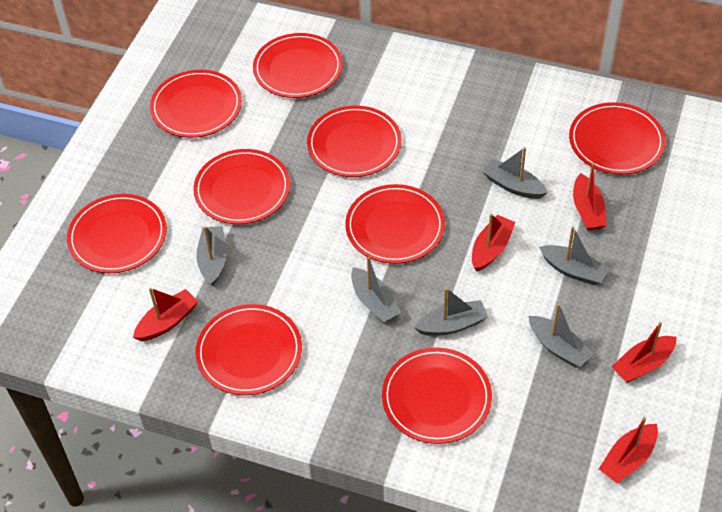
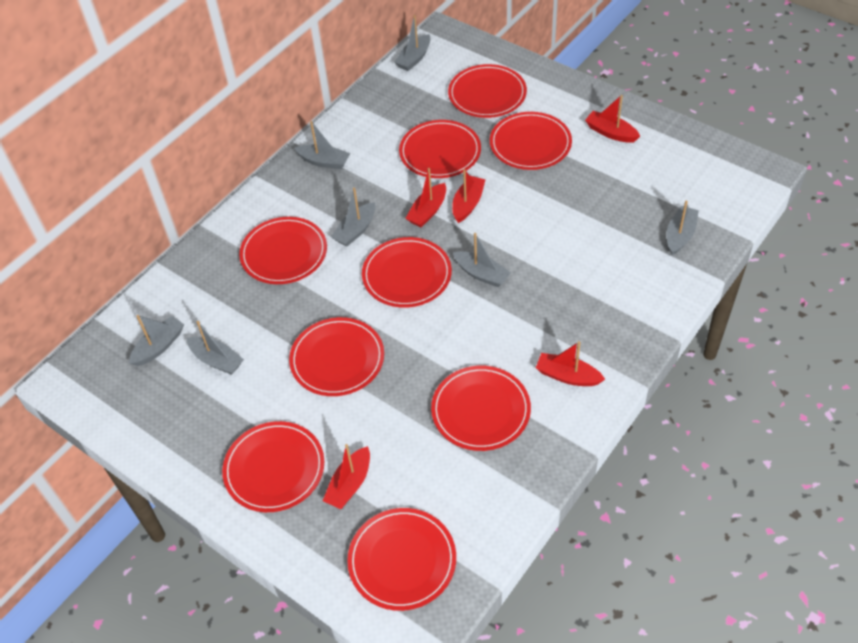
grey boat: 6 -> 7

